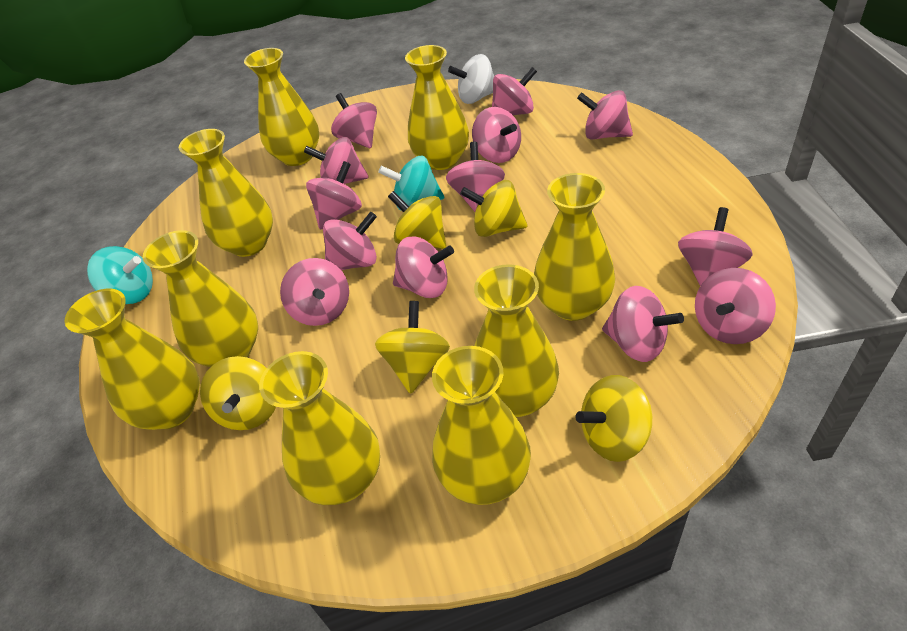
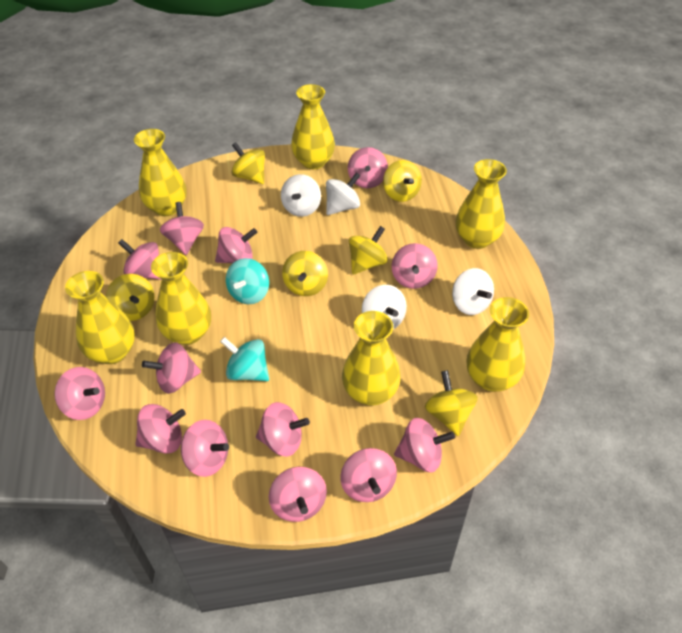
white spinning top: 1 -> 4
yellow spinning top: 5 -> 6
yellow vase: 9 -> 7

